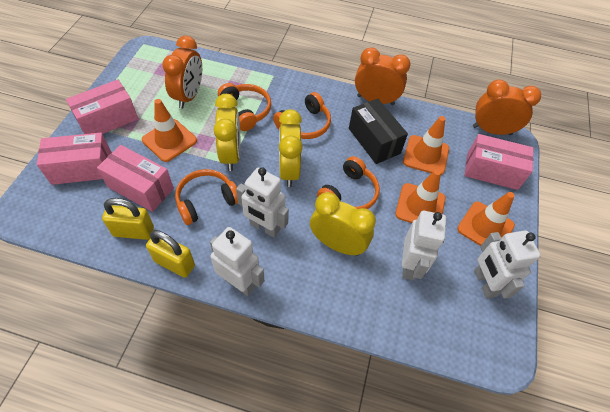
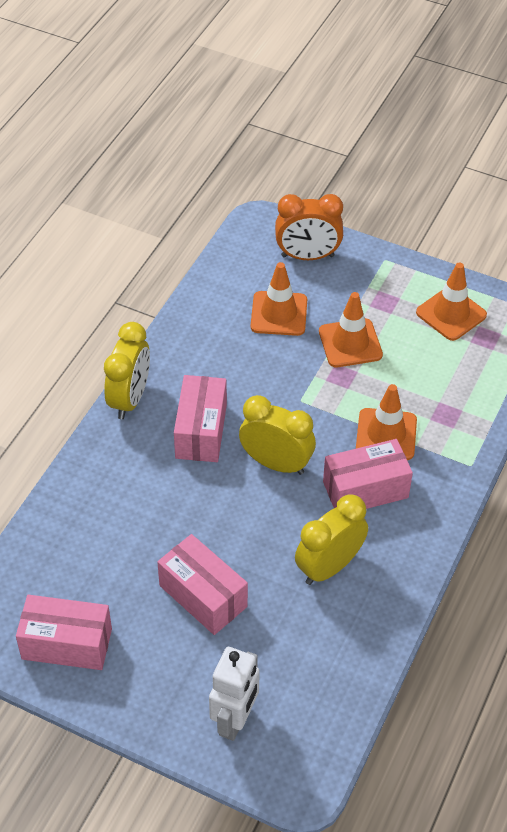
black box: 1 -> 0
orange clock: 3 -> 1
orange headphones: 4 -> 0
white robot: 4 -> 1
yellow padlock: 2 -> 0

